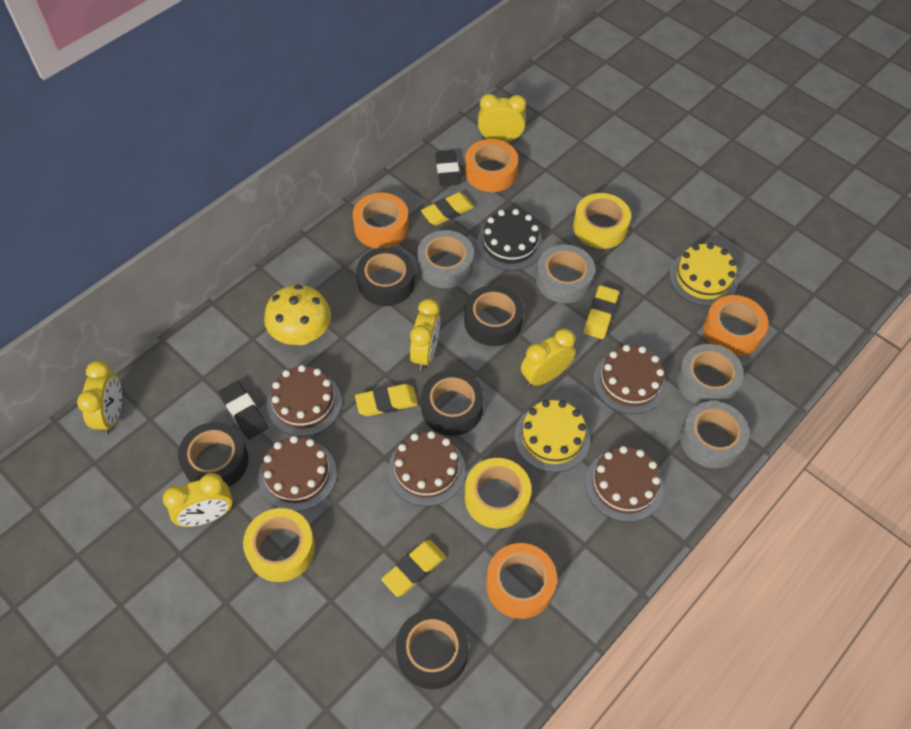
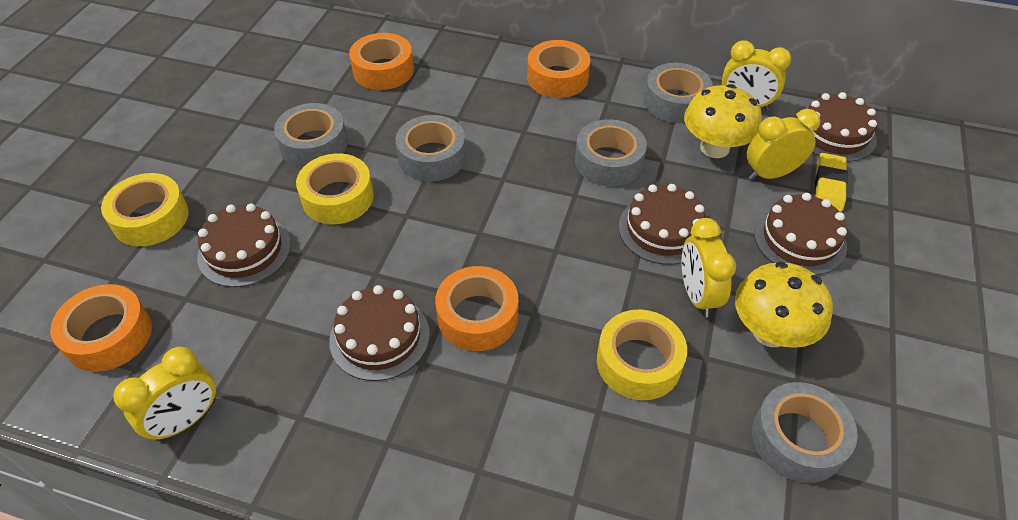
black cake: 1 -> 0
black eraser: 2 -> 0
black tape: 5 -> 0
grey tape: 4 -> 5
yellow cake: 2 -> 0
yellow clock: 5 -> 4
yellow eraser: 4 -> 1
yellow mushroom: 1 -> 2

